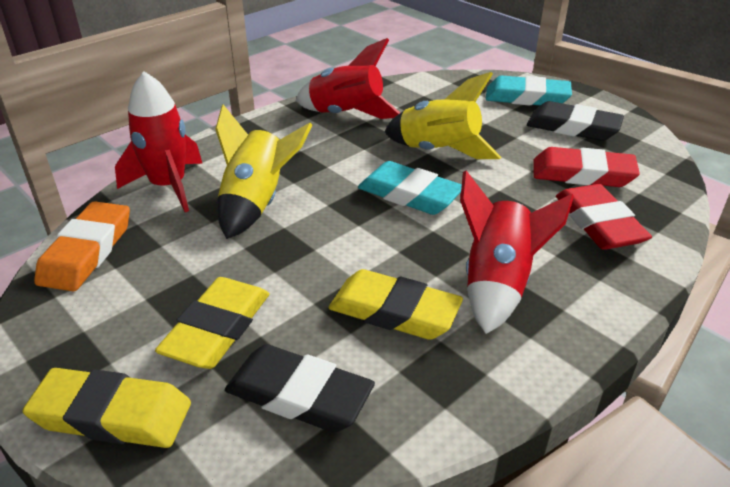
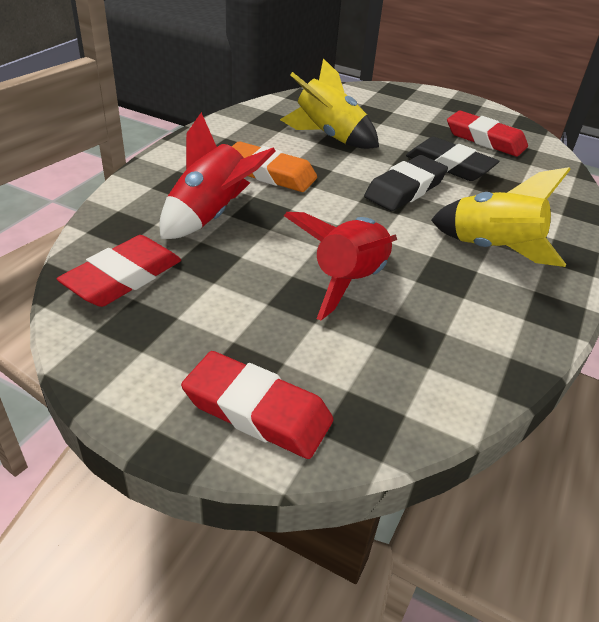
red eraser: 2 -> 3
red rocket: 3 -> 2
turquoise eraser: 2 -> 0
yellow eraser: 3 -> 0

